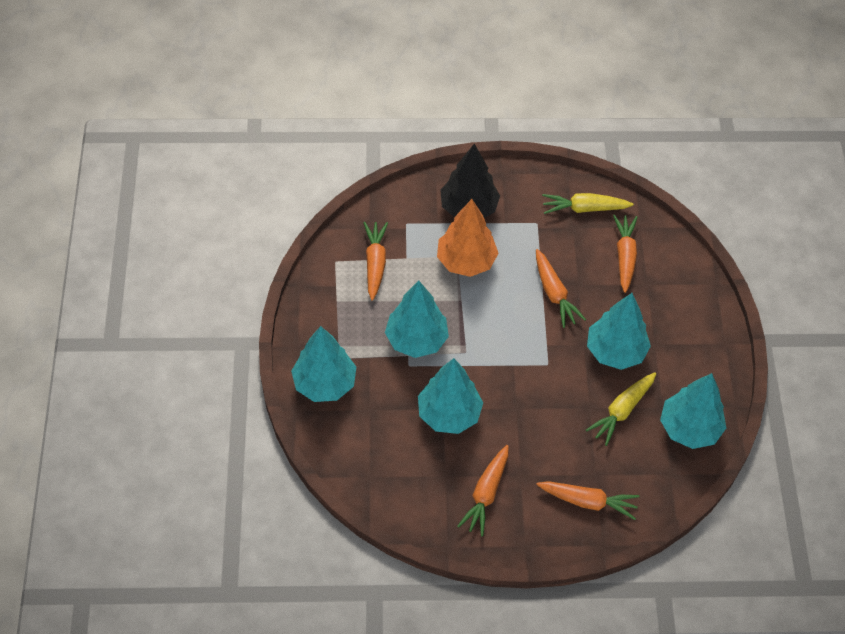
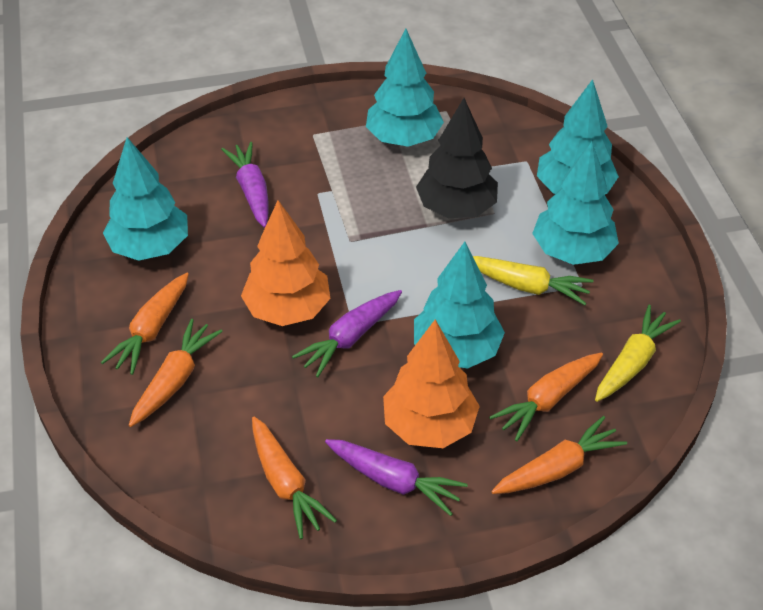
orange tree: 1 -> 2
purple carrot: 0 -> 3

